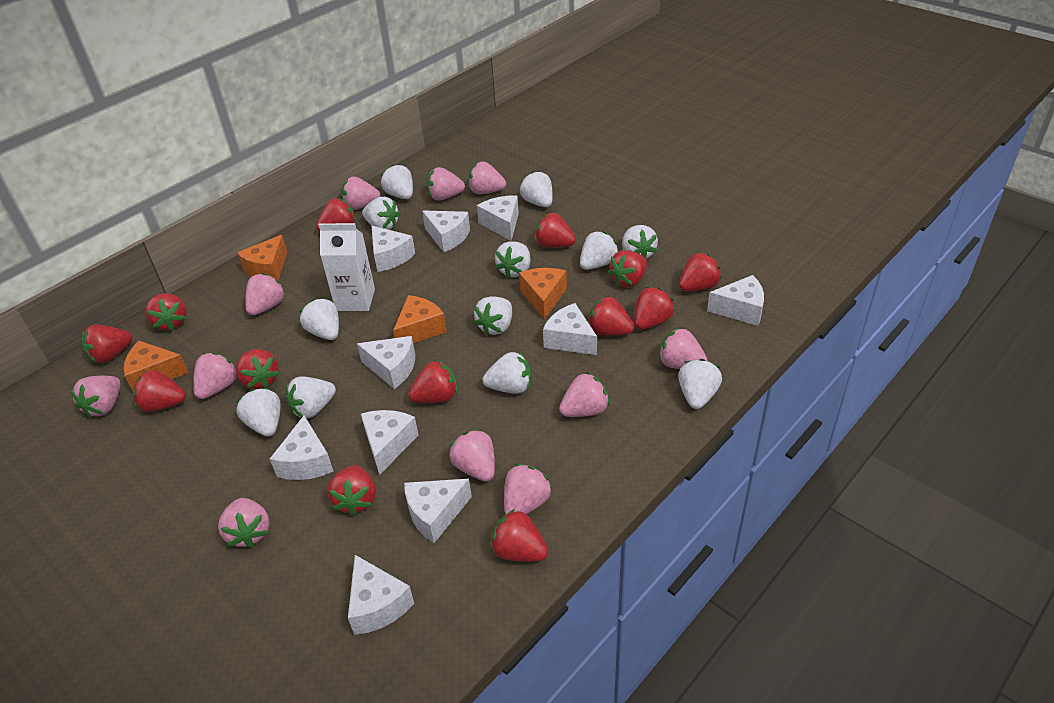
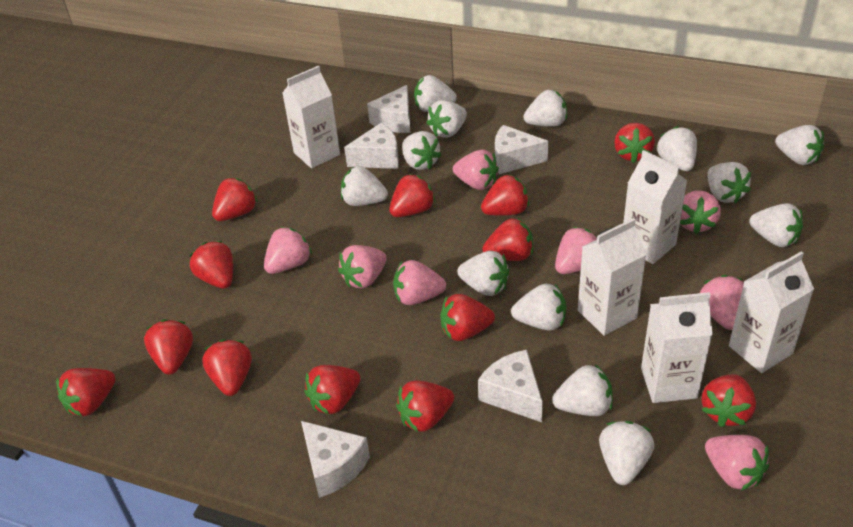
orange cheese: 4 -> 0
pink strawberry: 11 -> 8
white carton: 1 -> 5
white cheese: 10 -> 5
white strawberry: 12 -> 13

